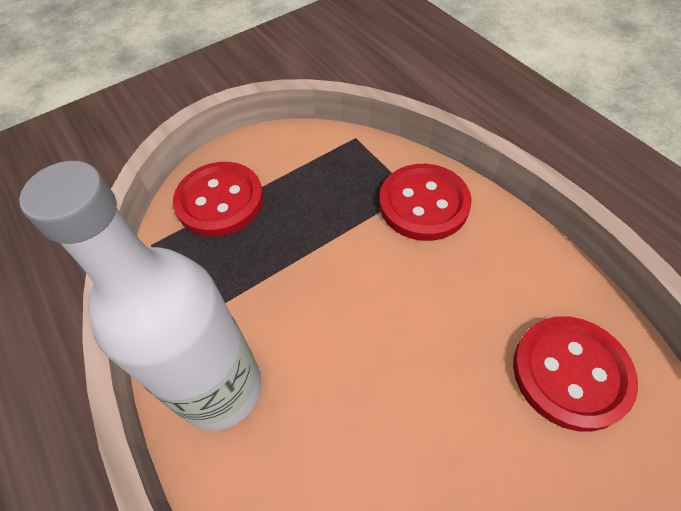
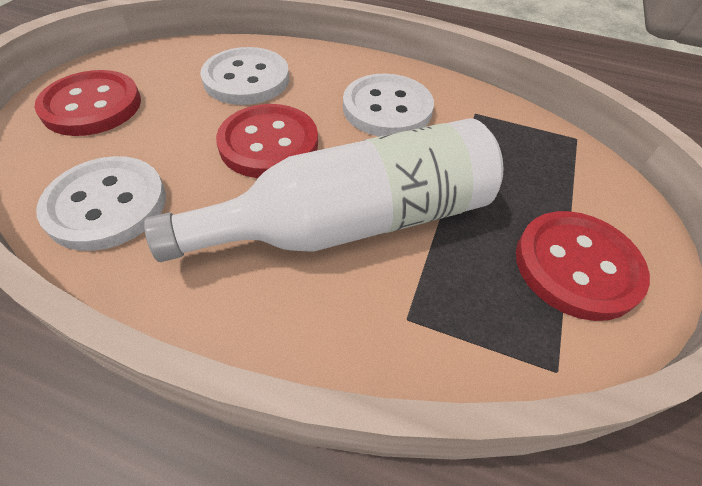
white button: 0 -> 3

